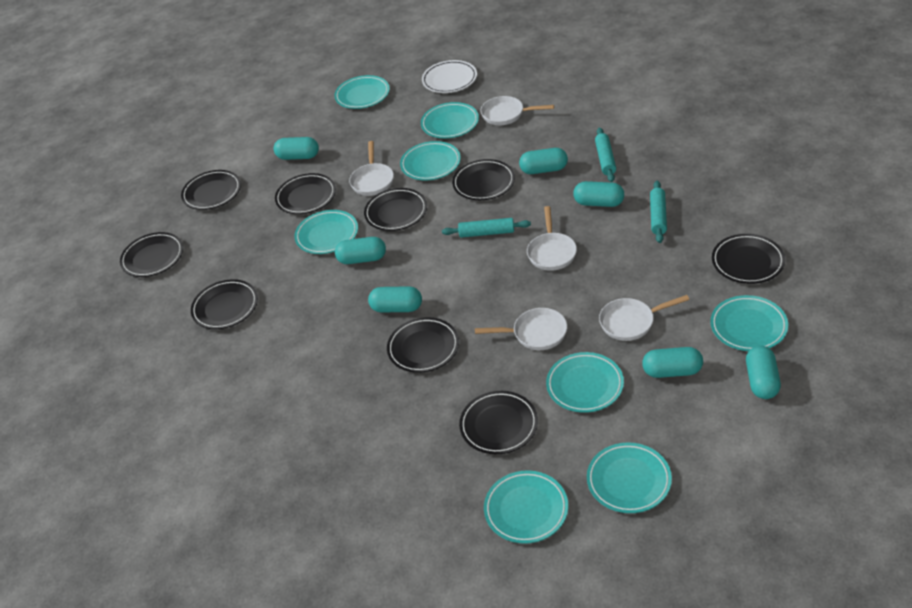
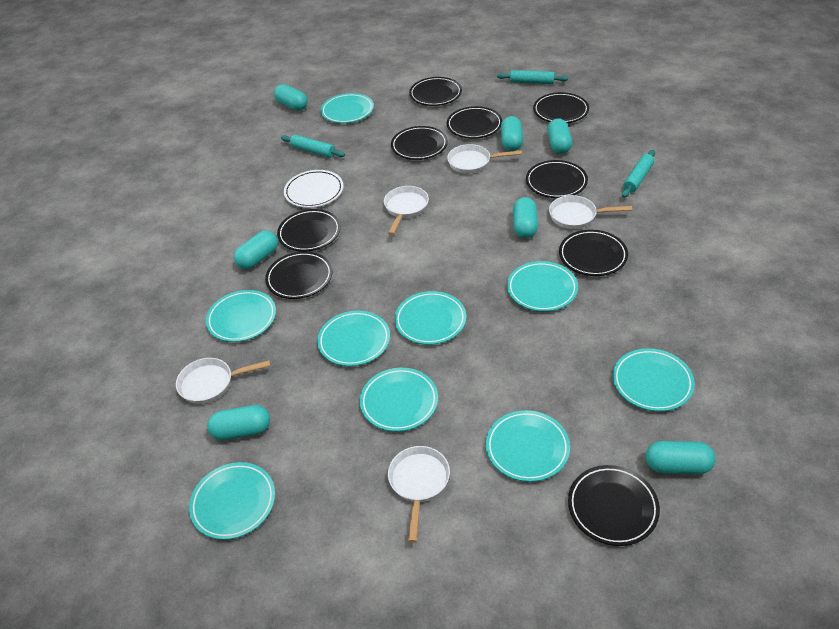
turquoise plate: 8 -> 9

